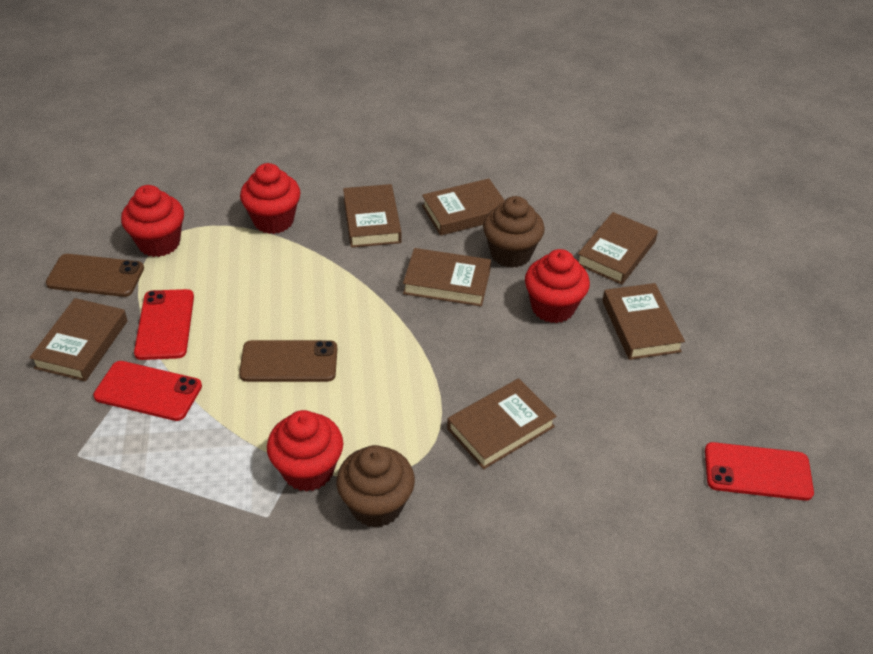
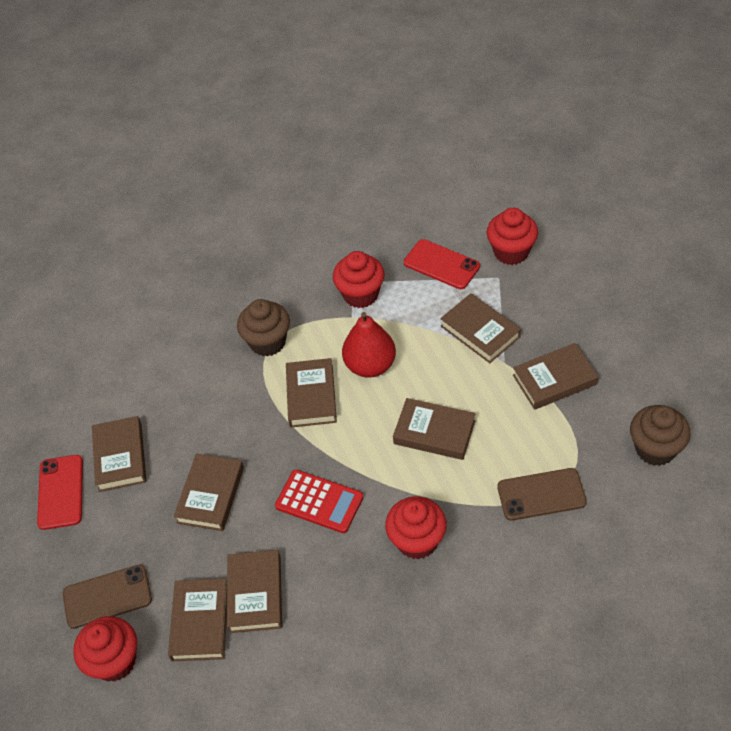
brown book: 7 -> 8
red calculator: 0 -> 1
red pear: 0 -> 1
red phone: 3 -> 2

